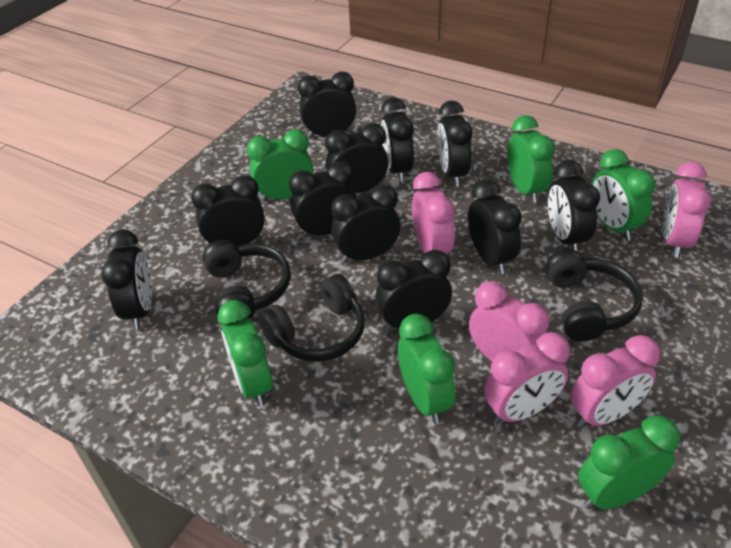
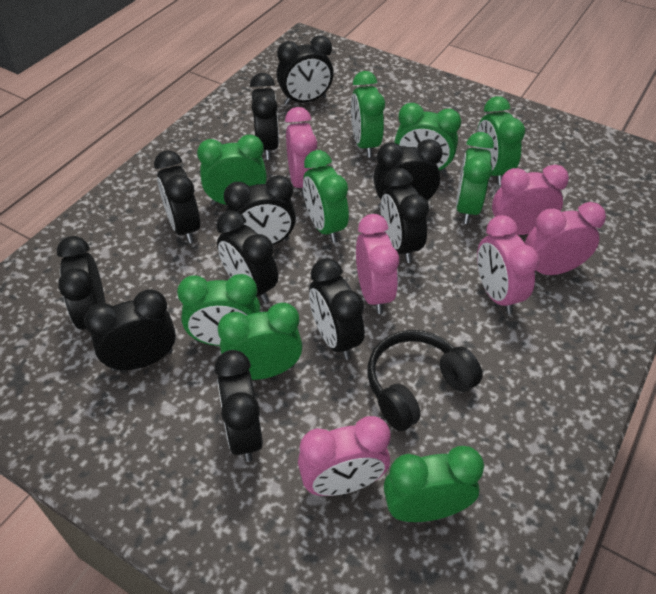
black headphones: 3 -> 1
green clock: 6 -> 9
pink clock: 5 -> 6

